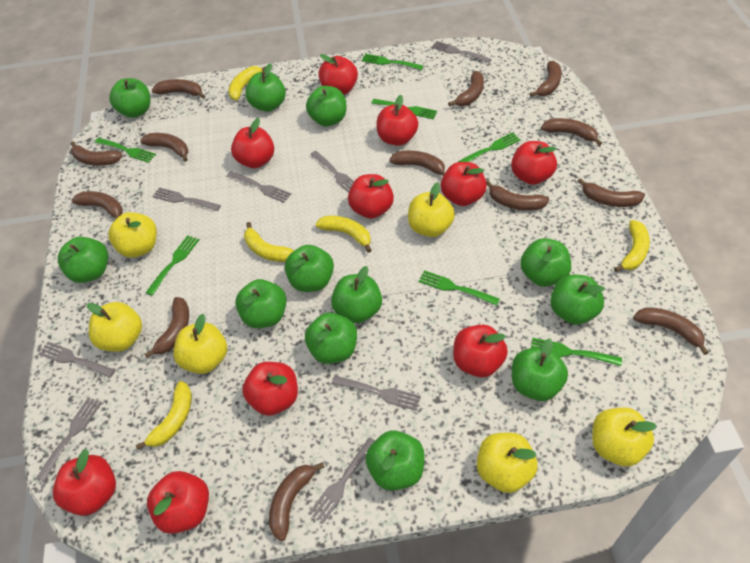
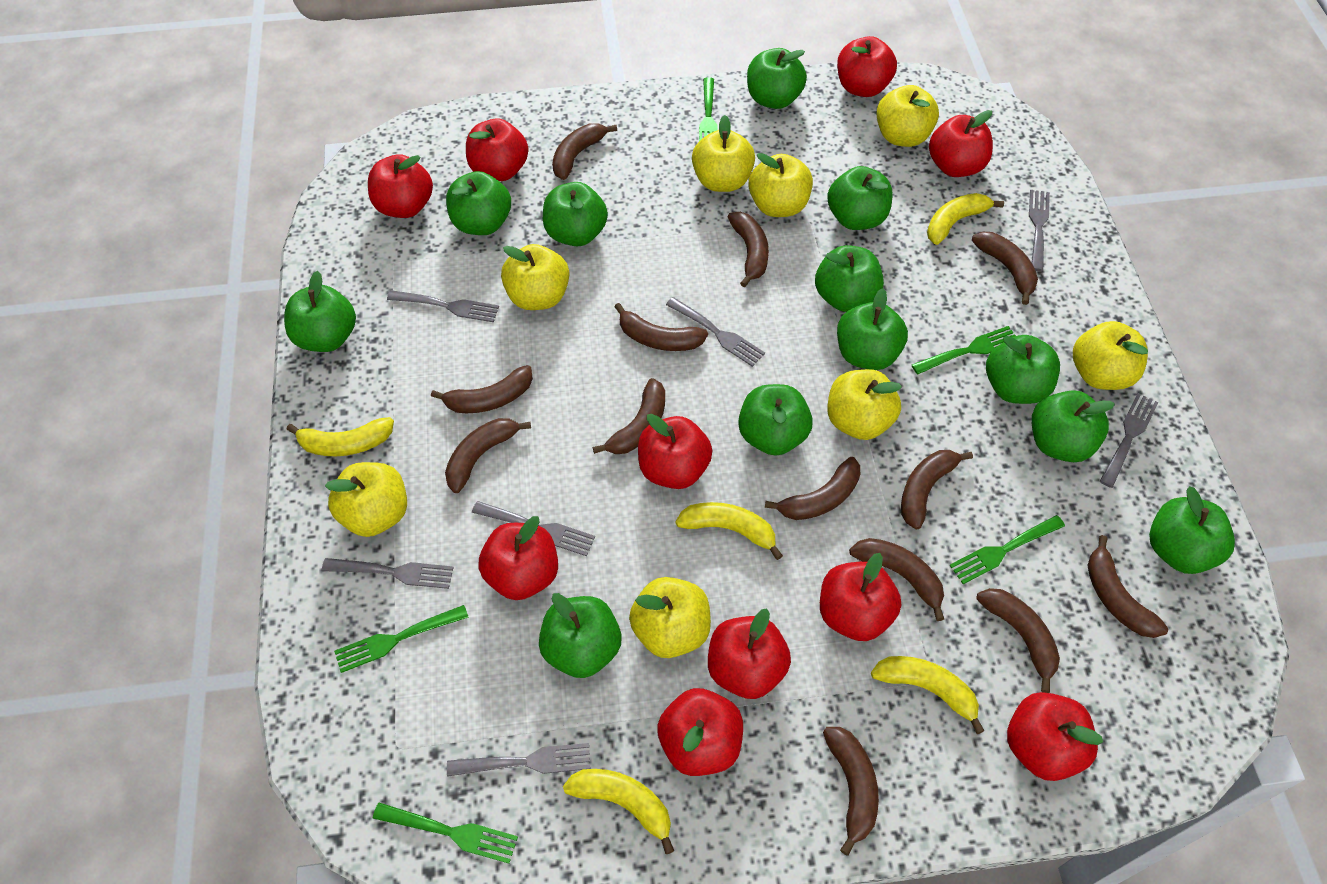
green fork: 7 -> 5
grey fork: 8 -> 7
yellow apple: 6 -> 8

